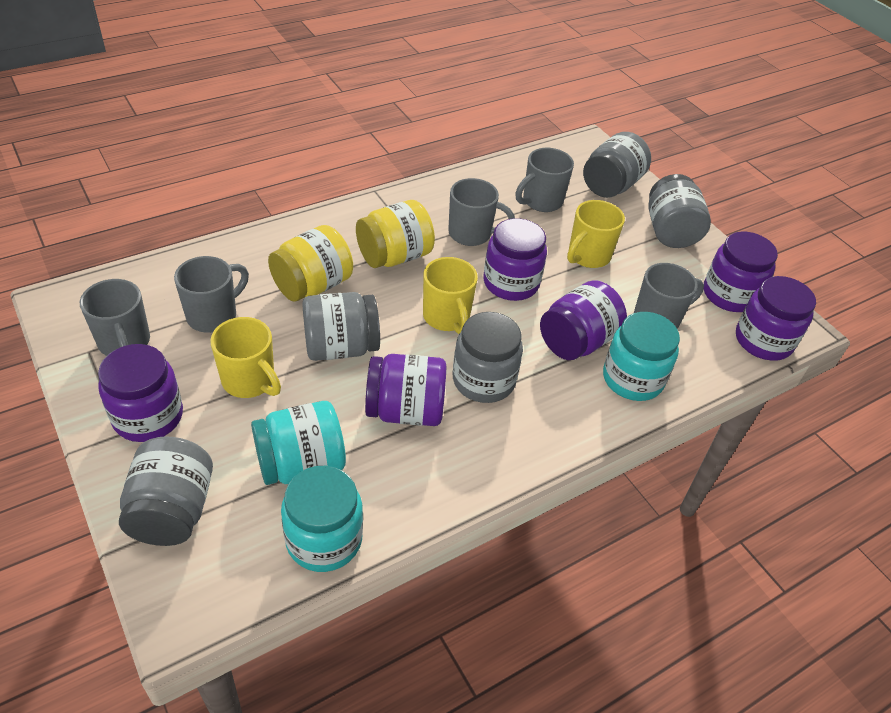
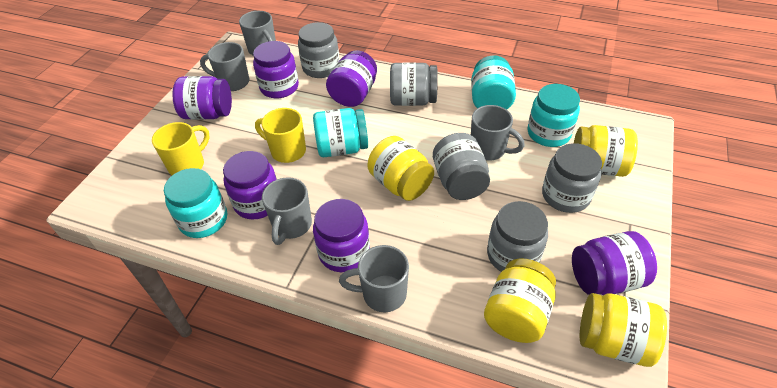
turquoise jar: 3 -> 4
yellow jar: 2 -> 4
yellow mug: 3 -> 2

